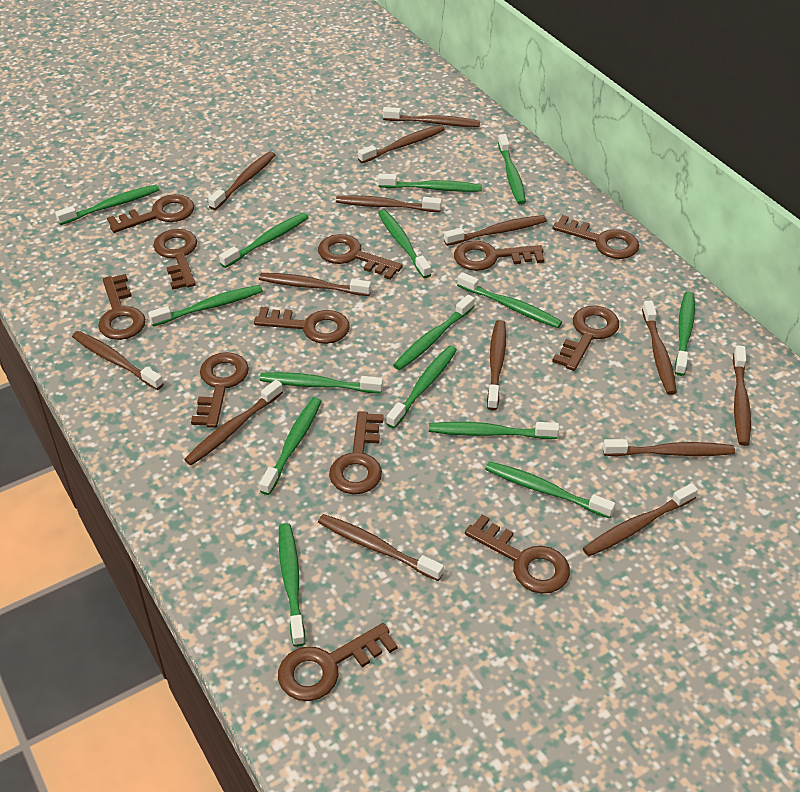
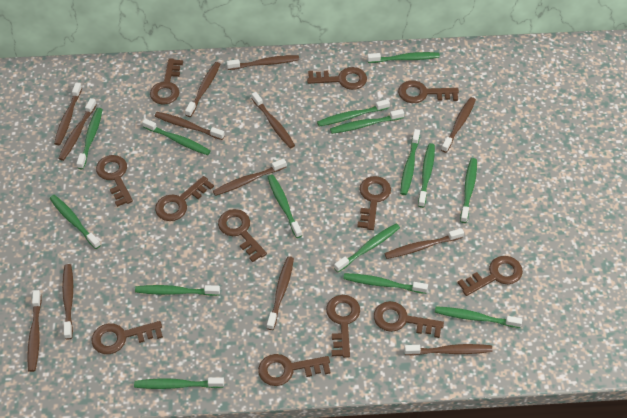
brown toothbrush: 14 -> 13

